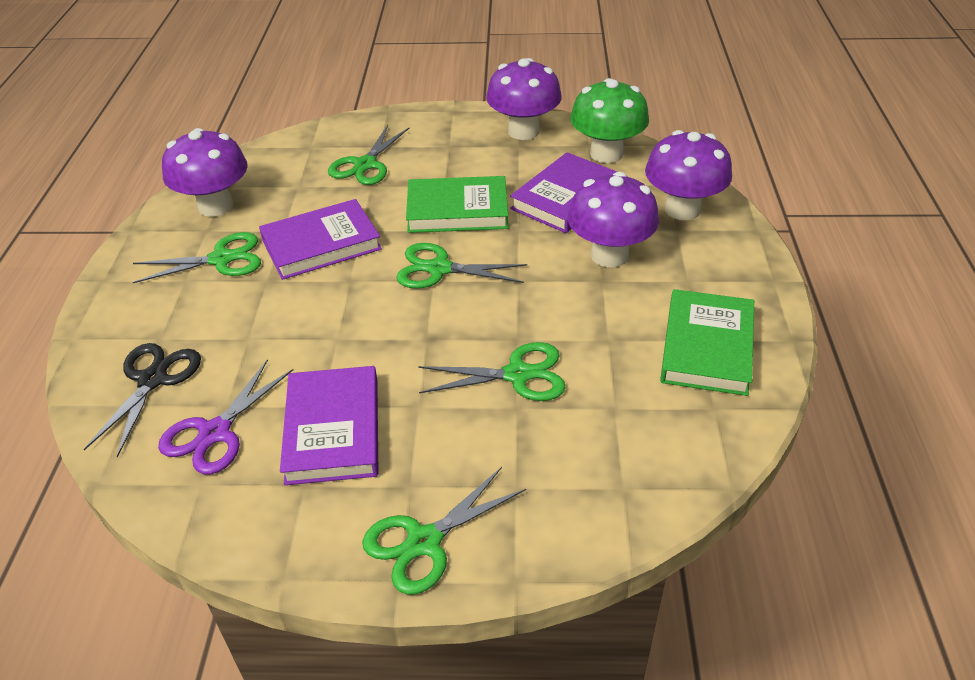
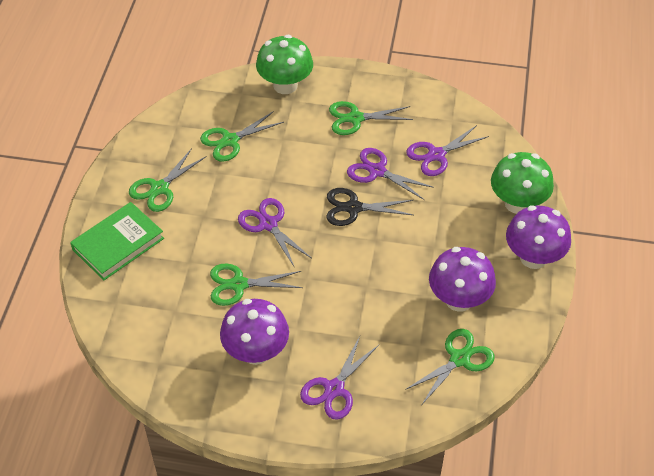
green book: 2 -> 1
green mushroom: 1 -> 2
purple book: 3 -> 0
purple mushroom: 4 -> 3
purple scissors: 1 -> 4

